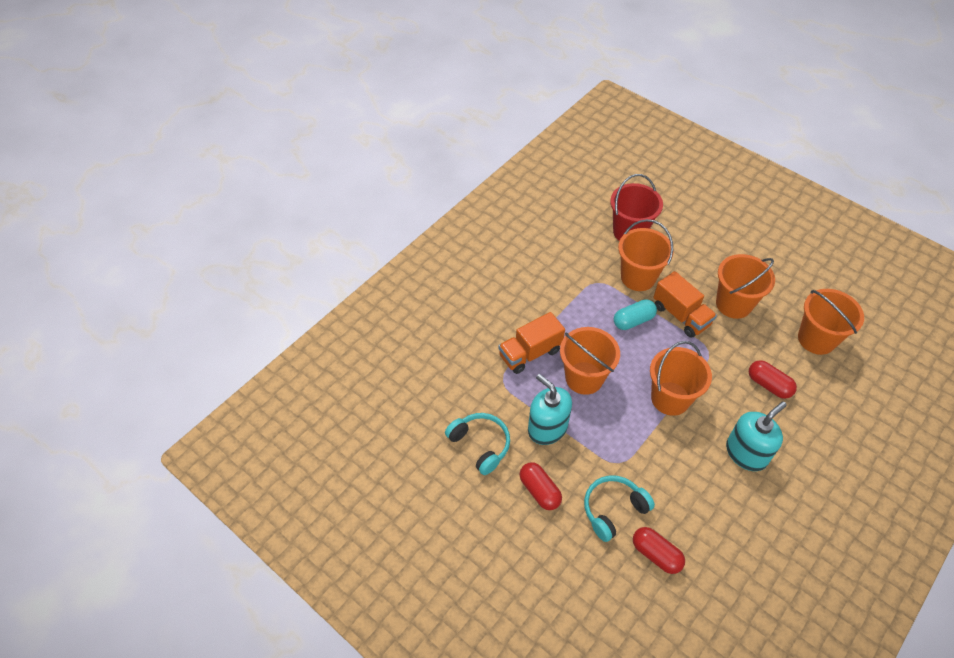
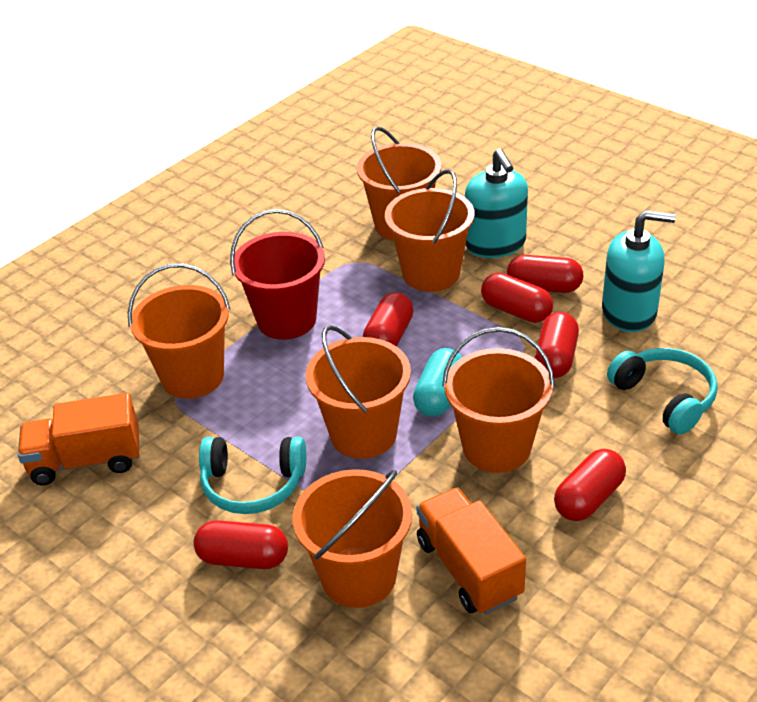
orange bucket: 5 -> 6
red capsule: 3 -> 6

